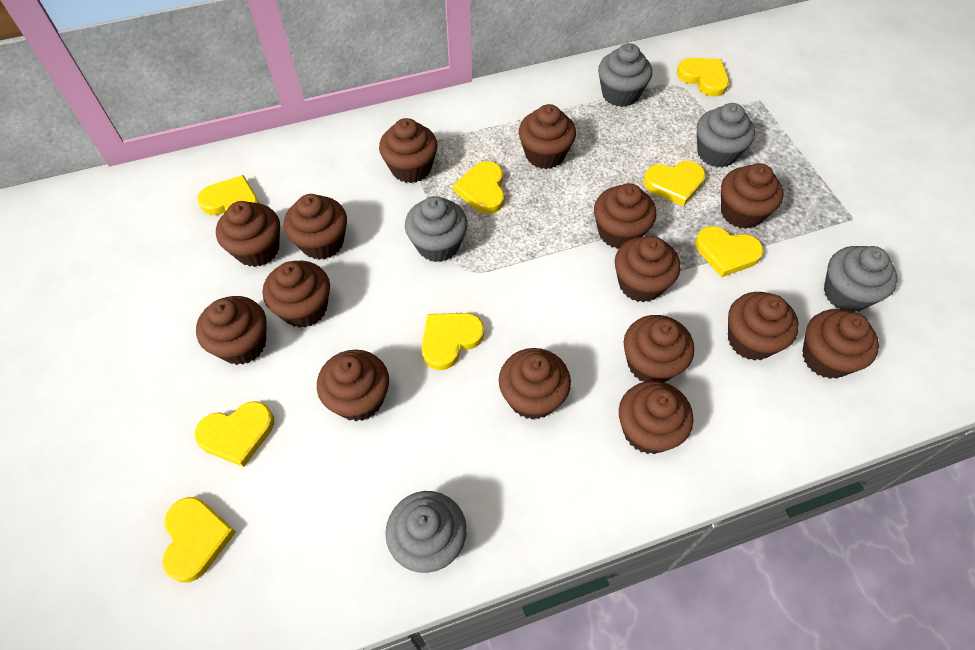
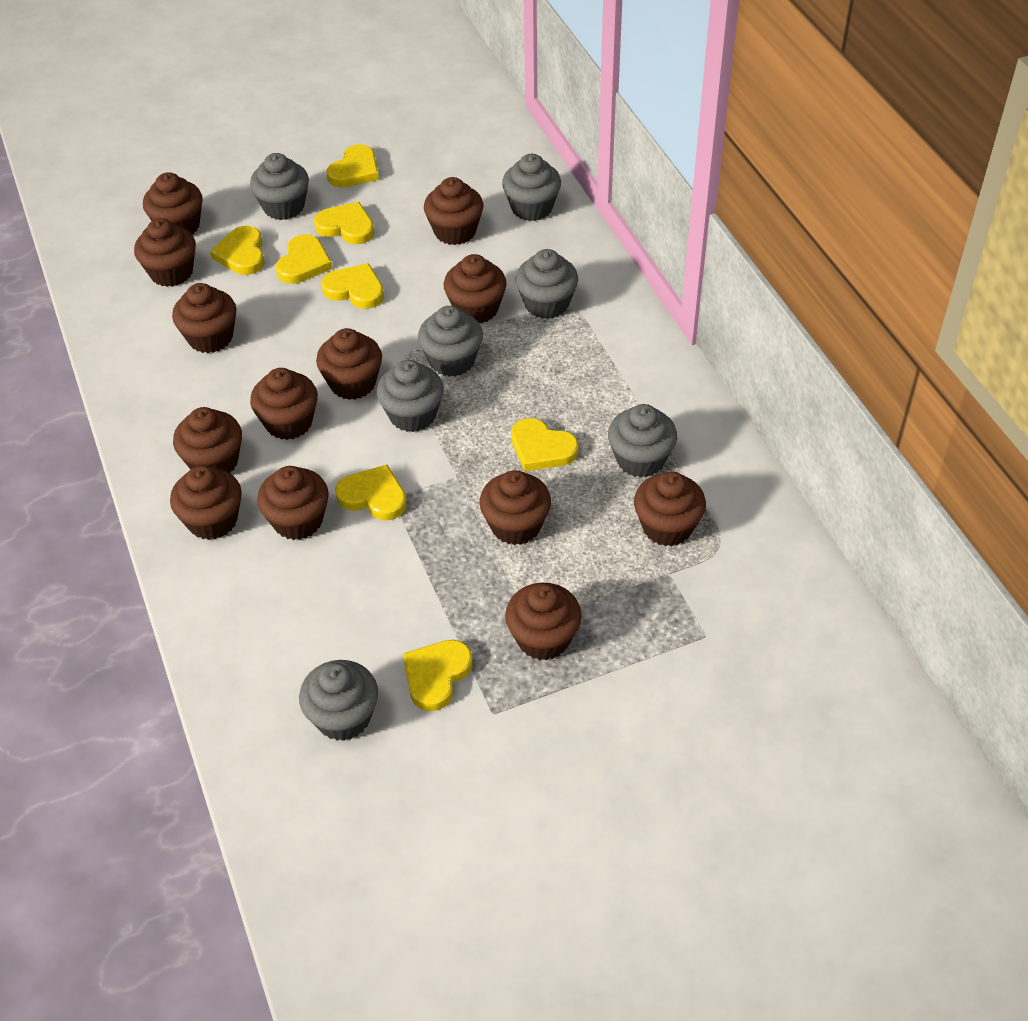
brown cupcake: 15 -> 13
grey cupcake: 5 -> 7

